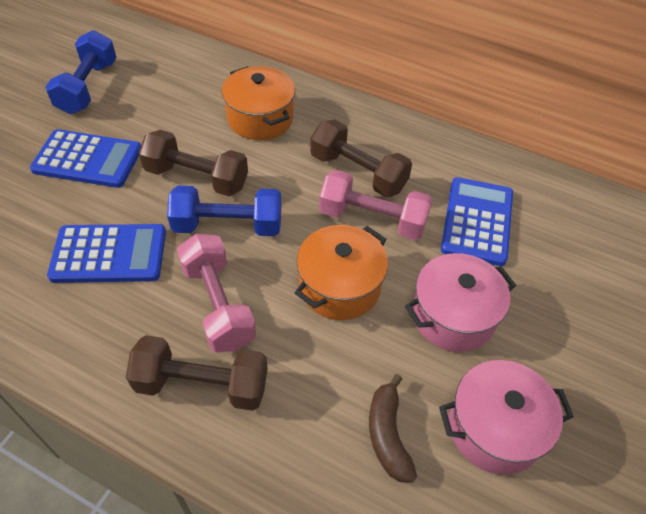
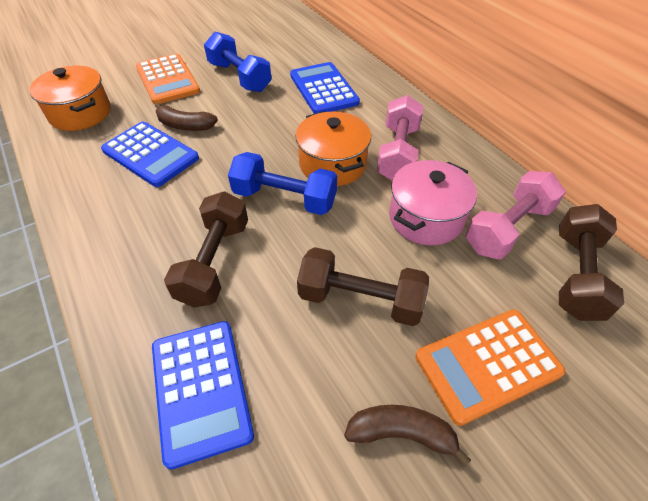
brown banana: 1 -> 2
orange calculator: 0 -> 2
pink pot: 2 -> 1

